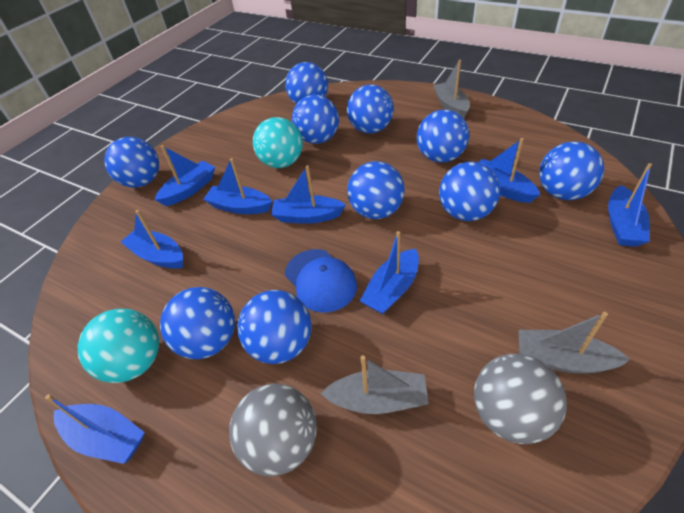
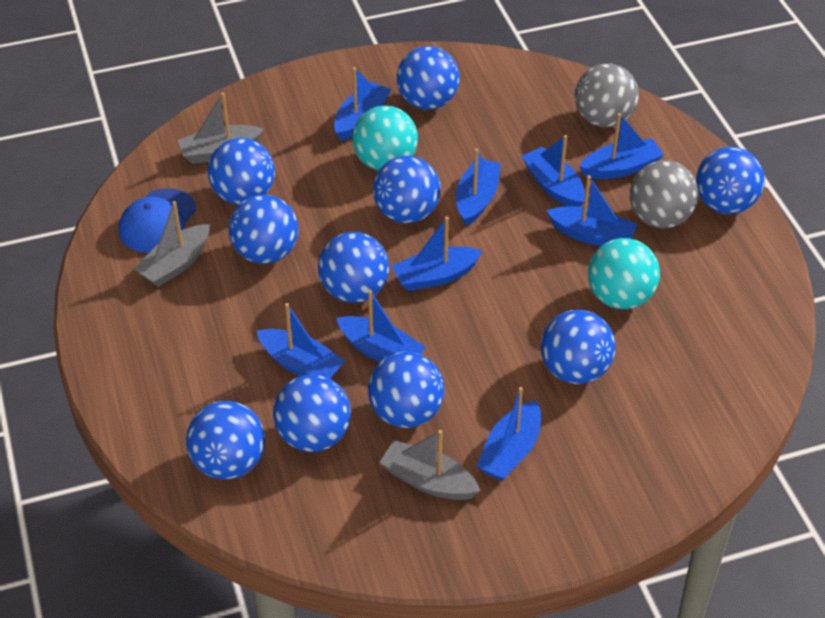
blue boat: 8 -> 9

